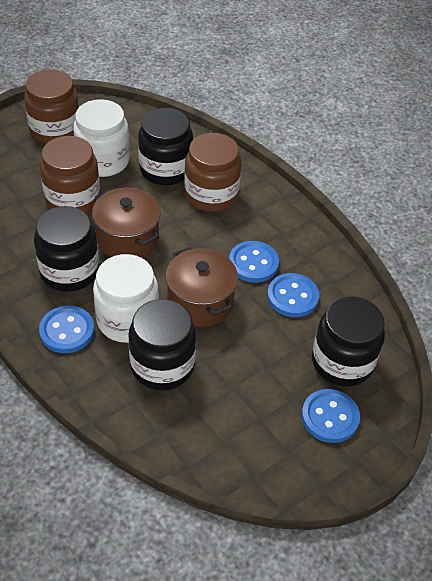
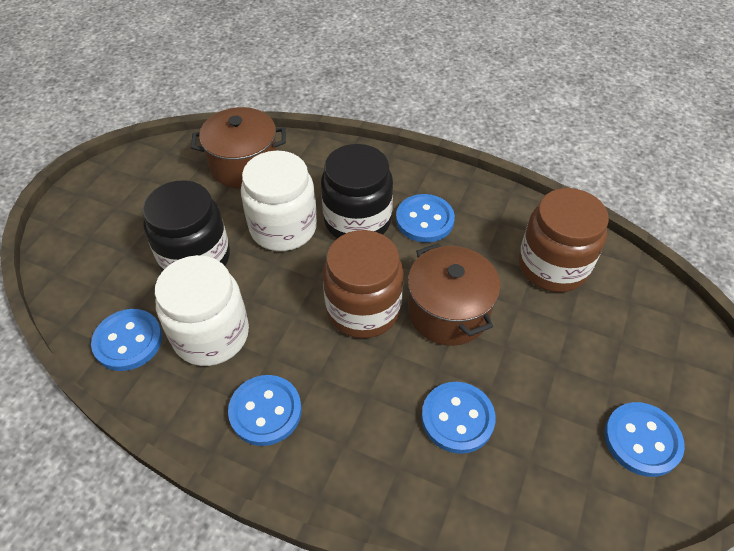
black jar: 4 -> 2
blue button: 4 -> 5
brown jar: 3 -> 2

